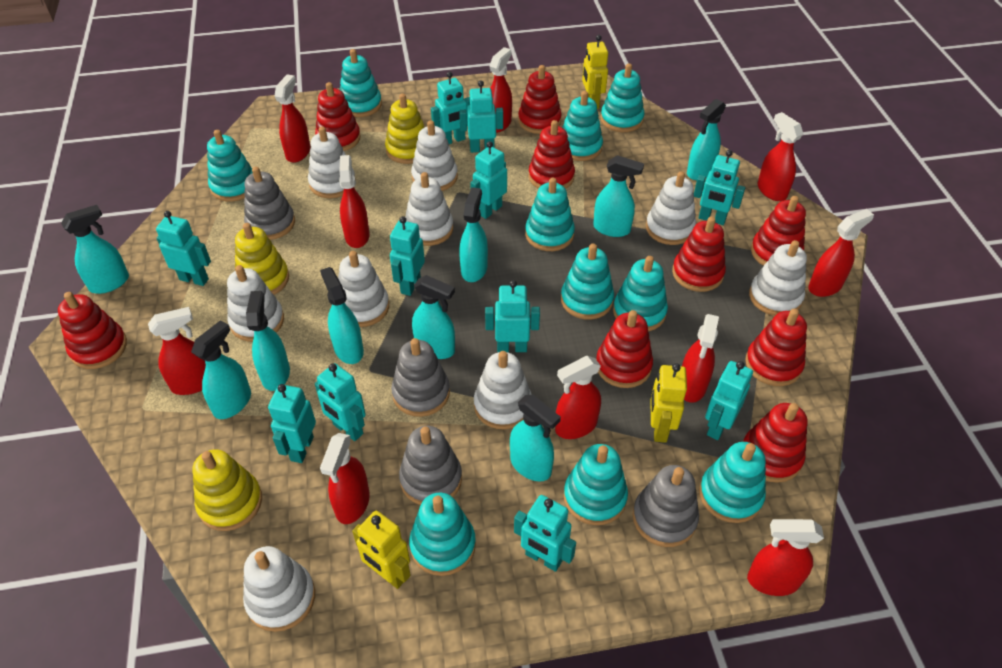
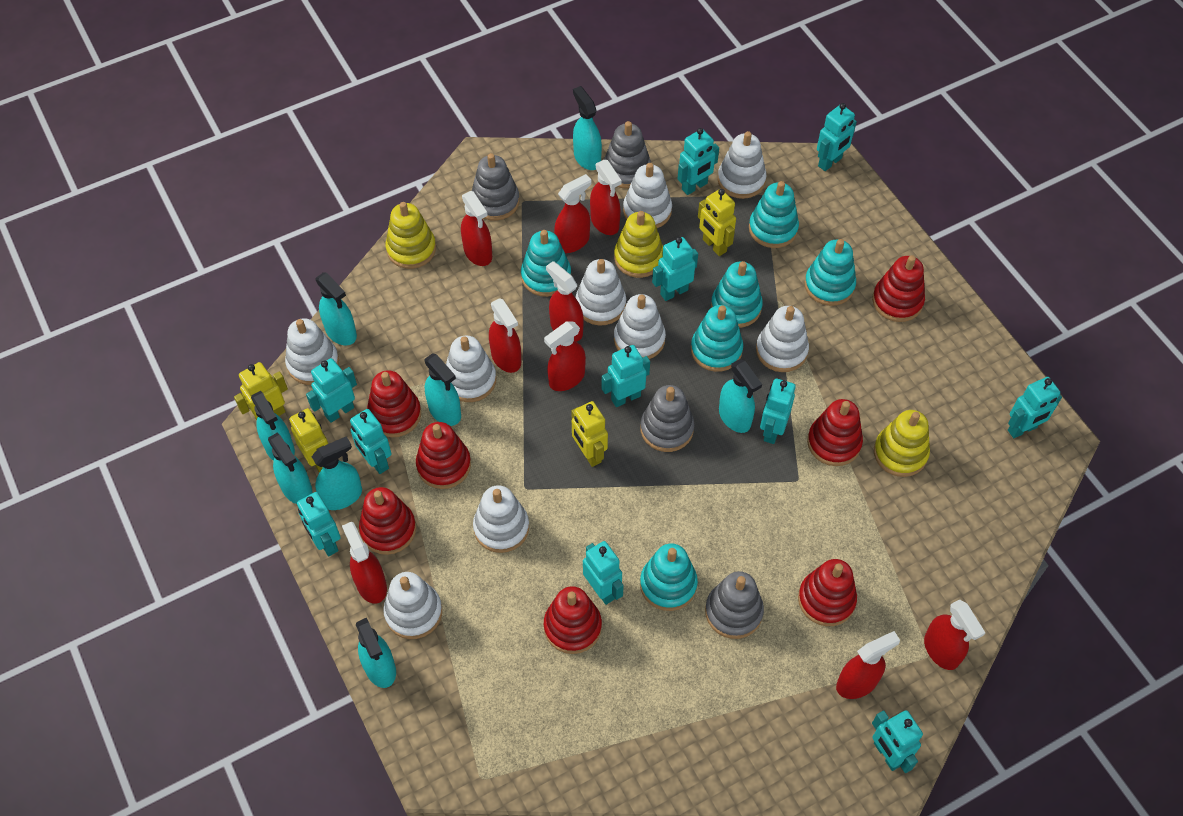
red spray bottle: 10 -> 9
red stacking toy: 9 -> 7
turquoise spray bottle: 9 -> 8
turquoise stacking toy: 10 -> 6
yellow robot: 3 -> 4

